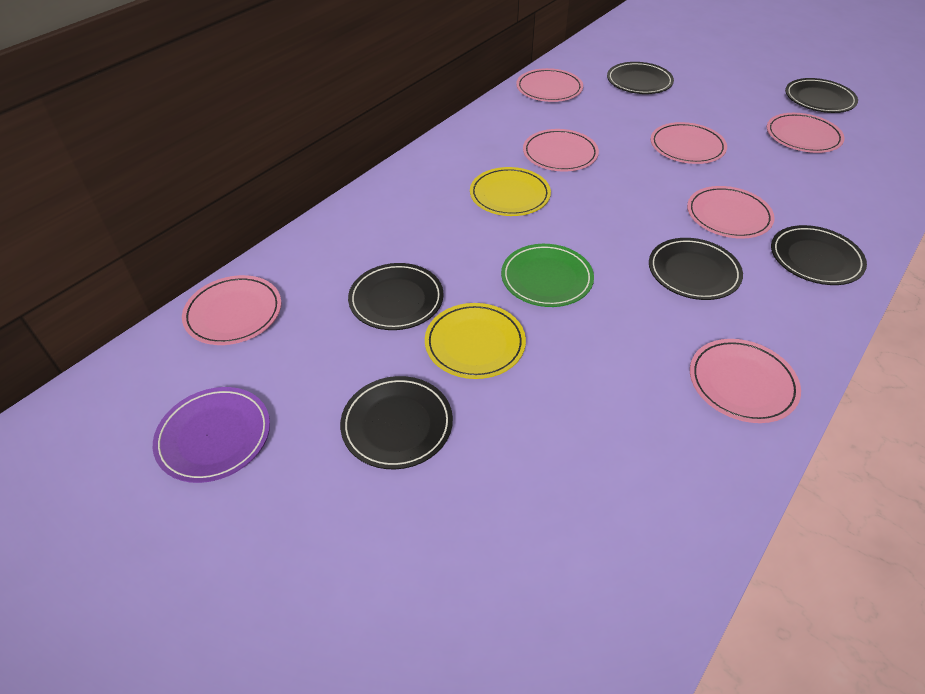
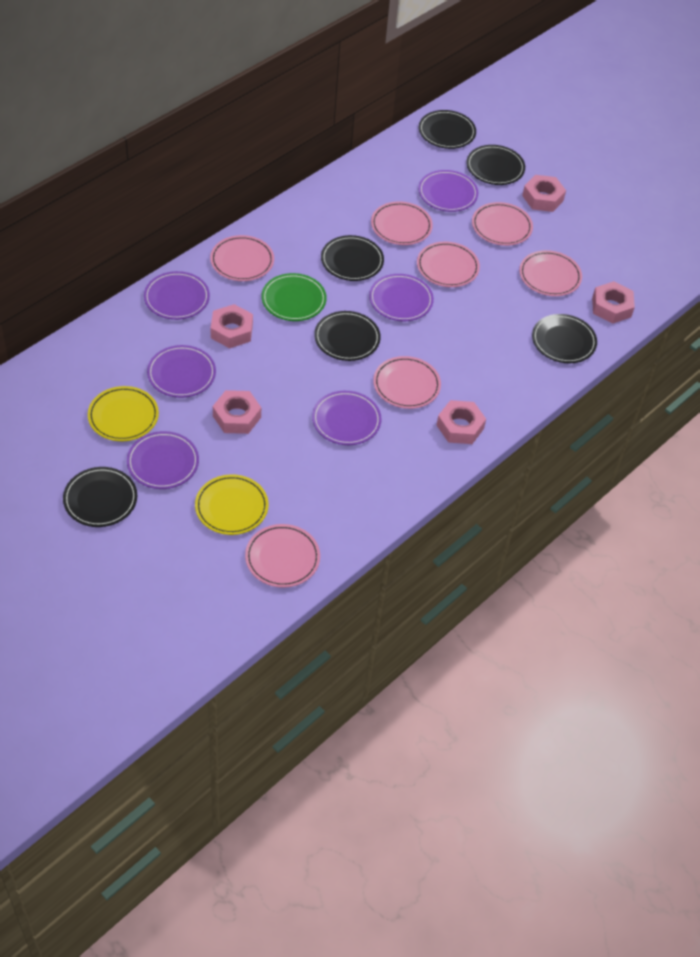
pink nut: 0 -> 5
purple plate: 1 -> 6

